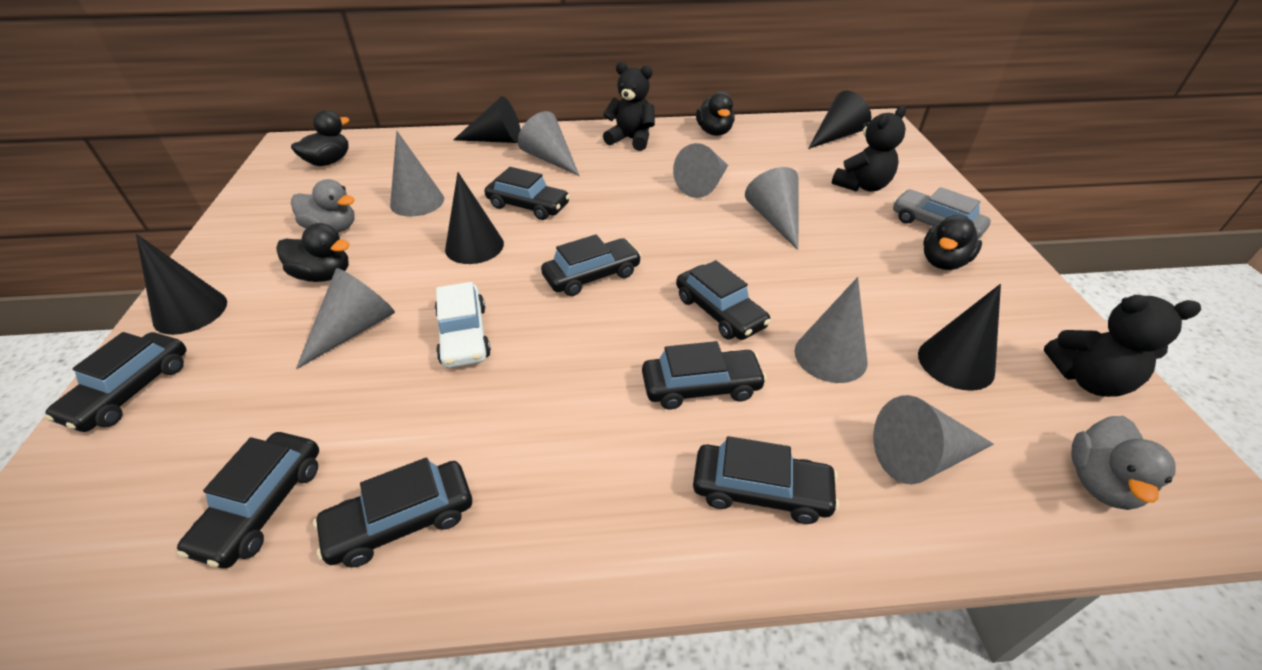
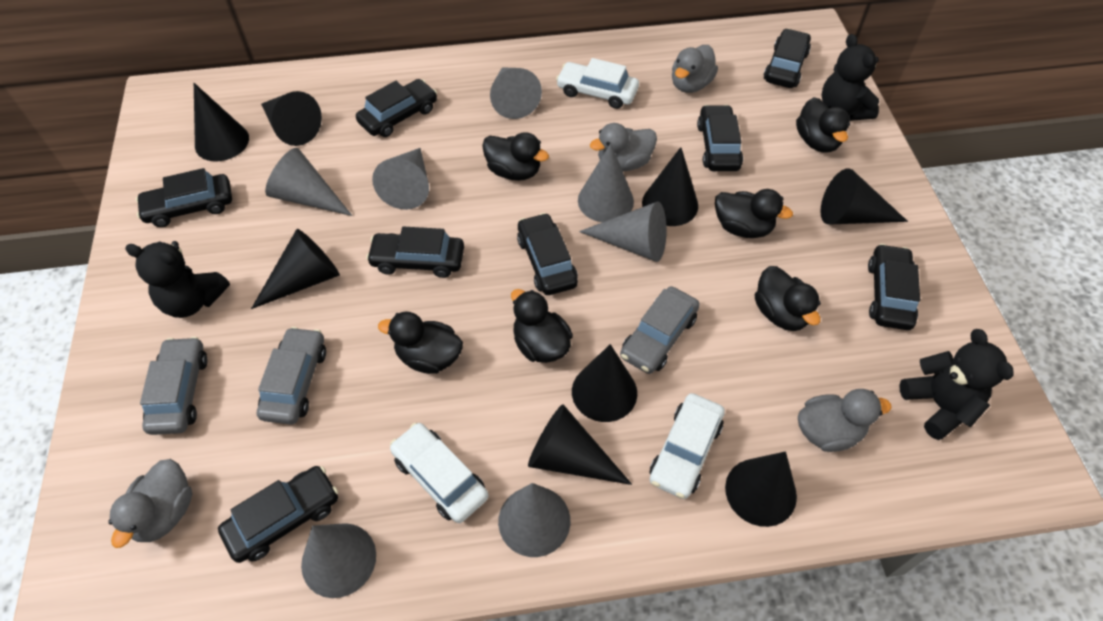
black cone: 5 -> 8
black duck: 4 -> 6
grey car: 1 -> 3
grey duck: 2 -> 4
white car: 1 -> 3

